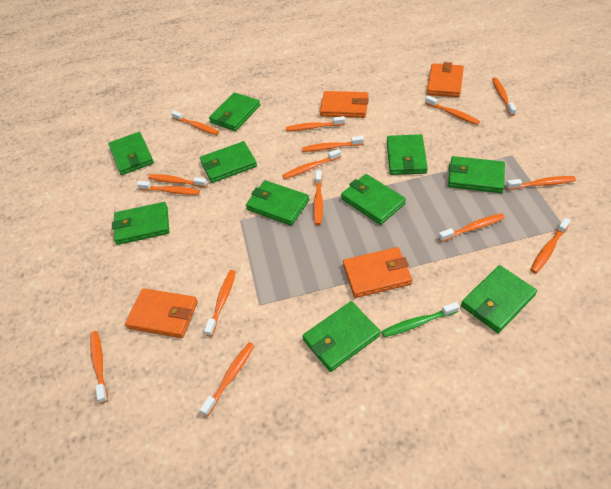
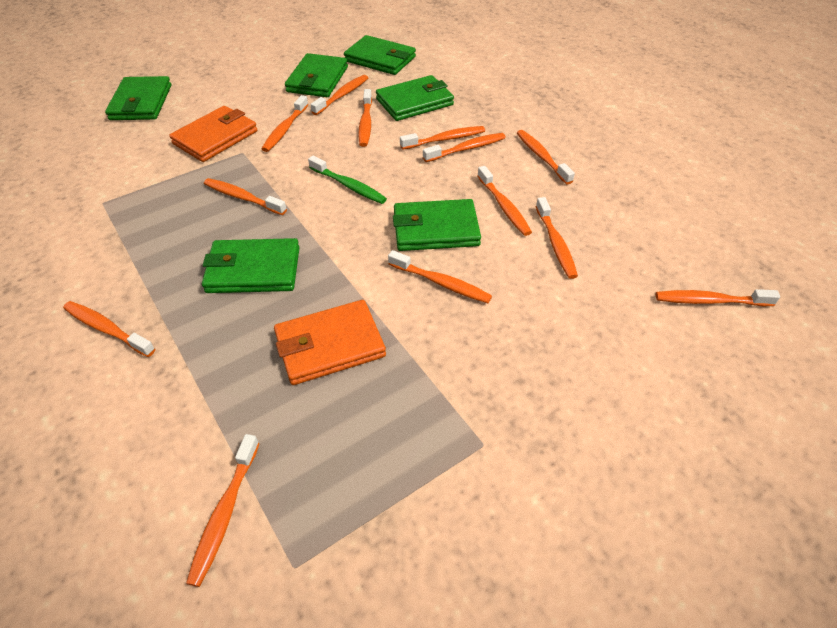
green wallet: 10 -> 6
orange toothbrush: 15 -> 13
orange wallet: 4 -> 2

